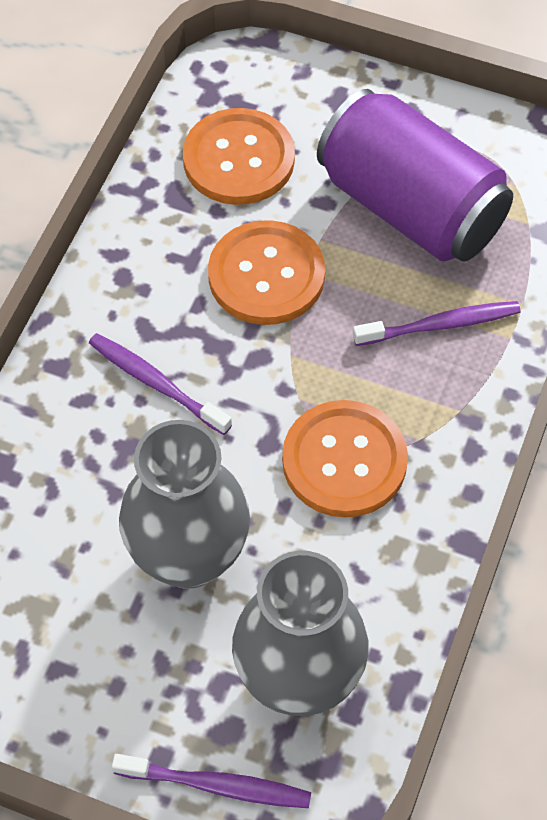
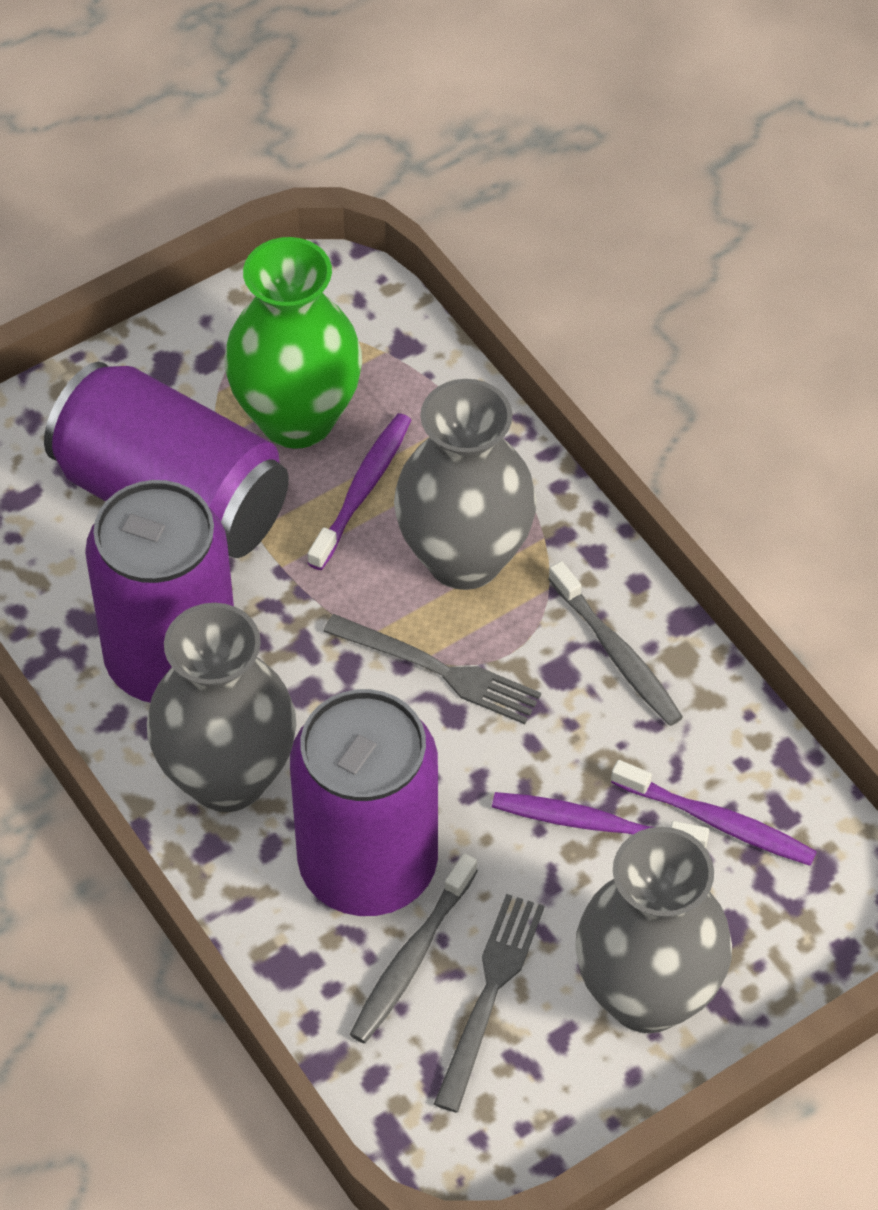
green vase: 0 -> 1
grey fork: 0 -> 2
grey toothbrush: 0 -> 2
grey vase: 2 -> 3
orange button: 3 -> 0
purple can: 1 -> 3

